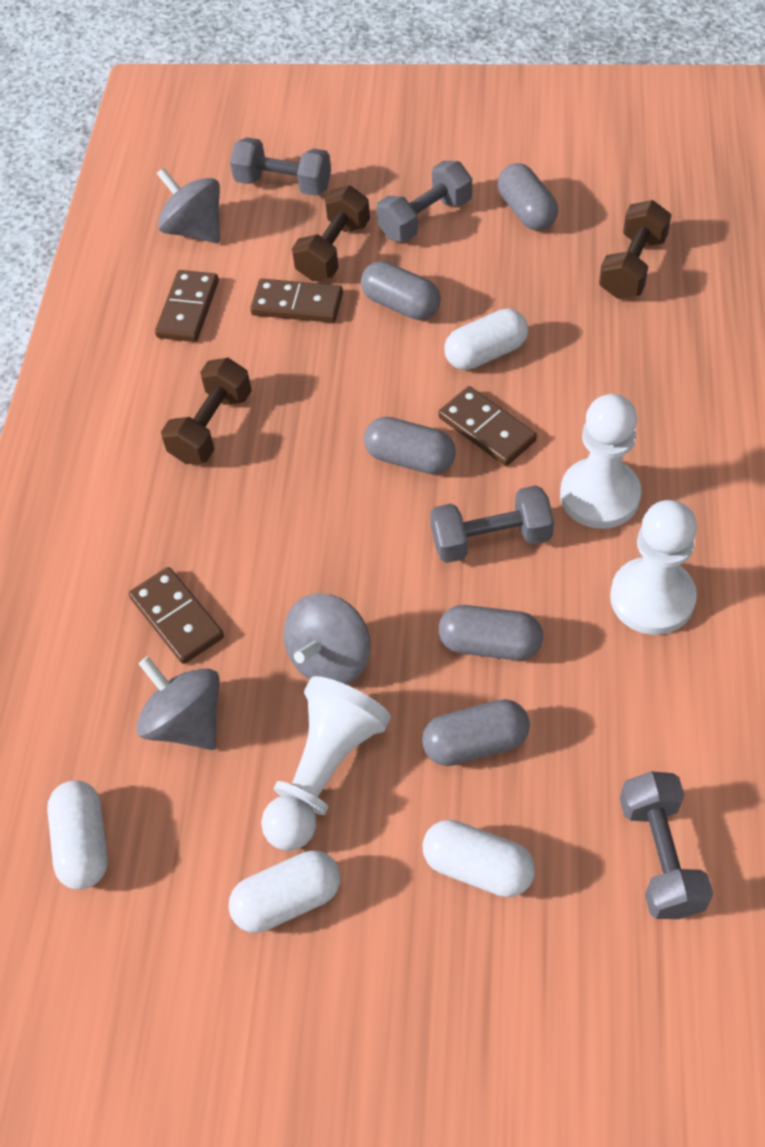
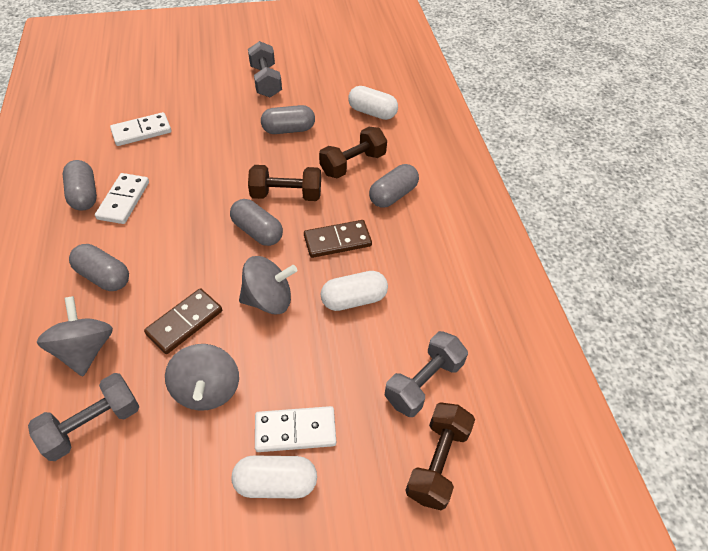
brown domino: 4 -> 2
grey dumbbell: 4 -> 3
white capsule: 4 -> 3
white domino: 0 -> 3
white pawn: 3 -> 0

